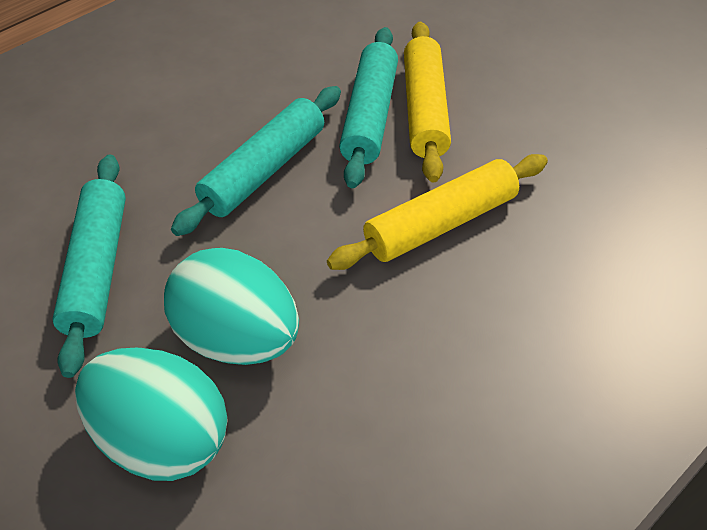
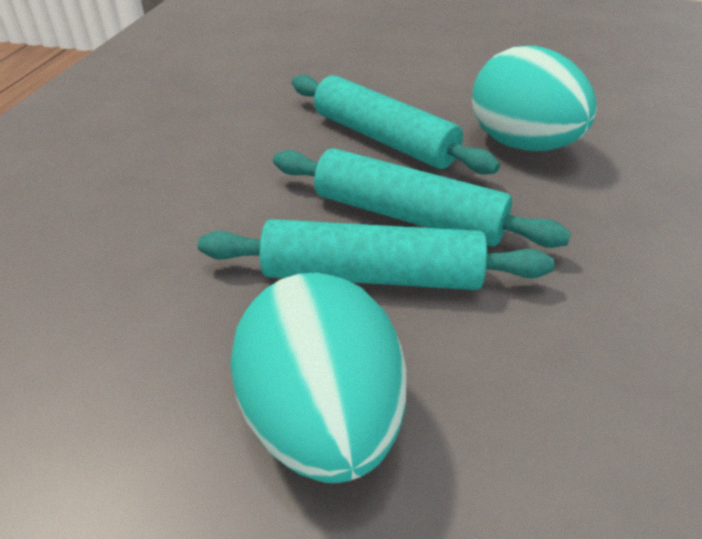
yellow rolling pin: 2 -> 0

